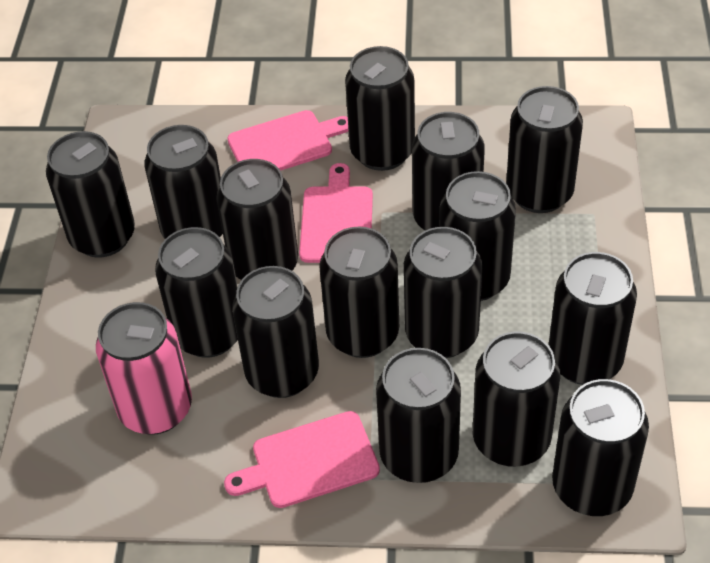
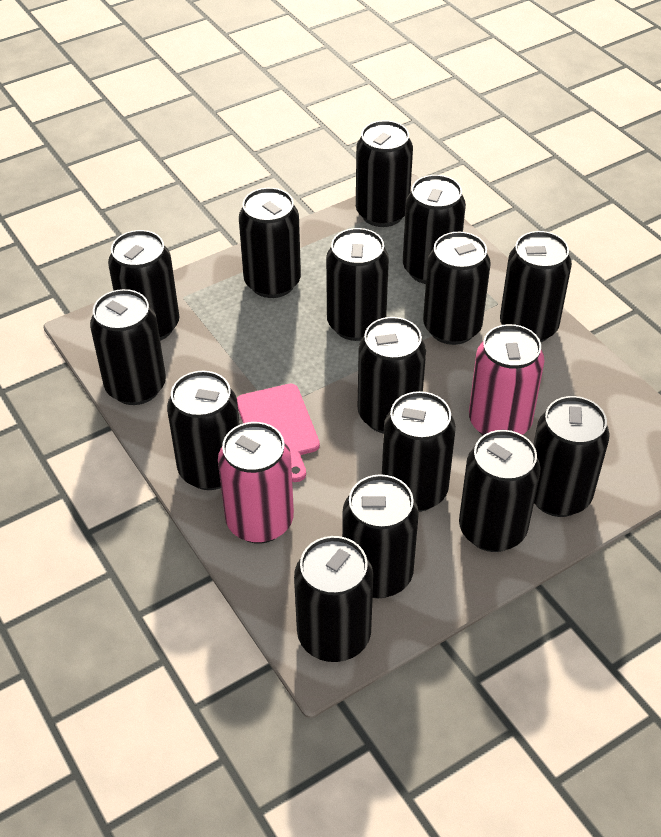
pink can: 1 -> 2
pink cutting board: 3 -> 1

